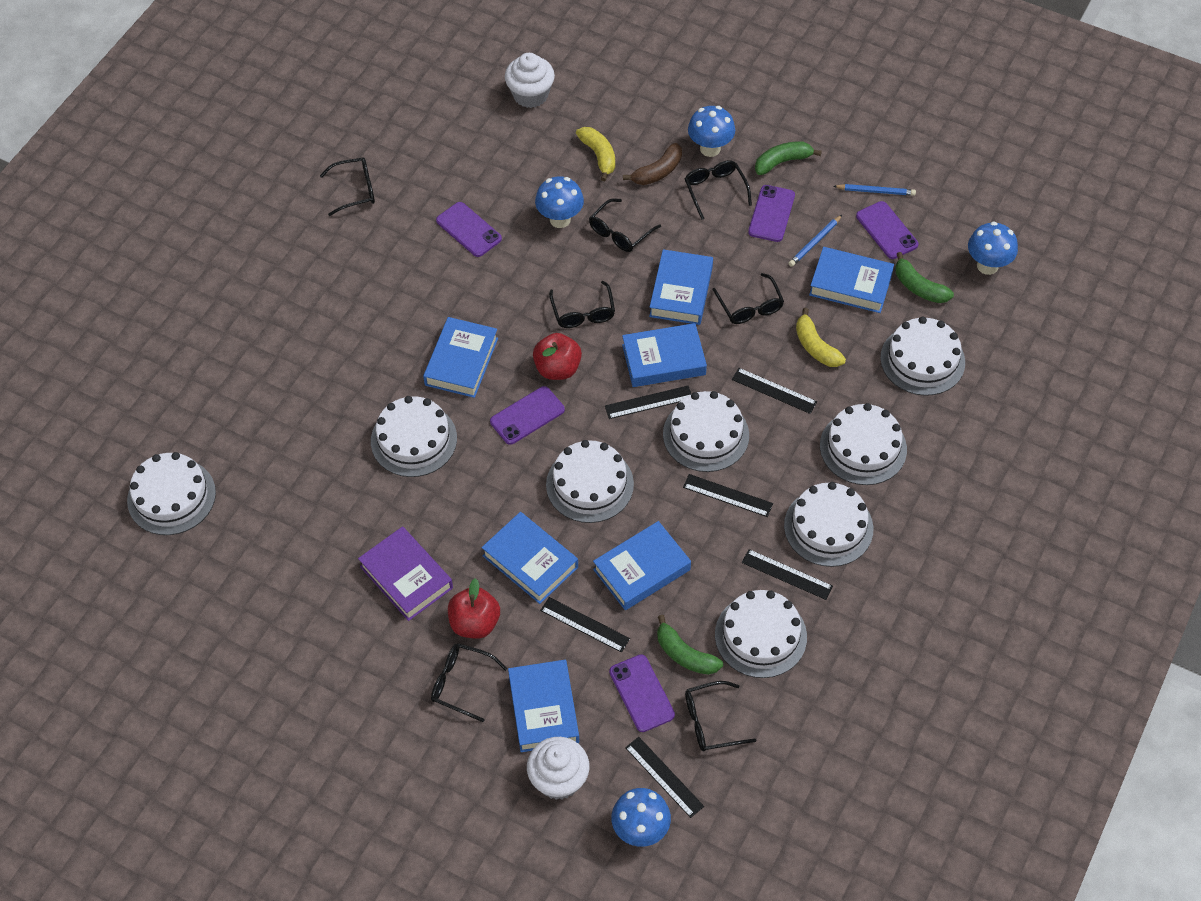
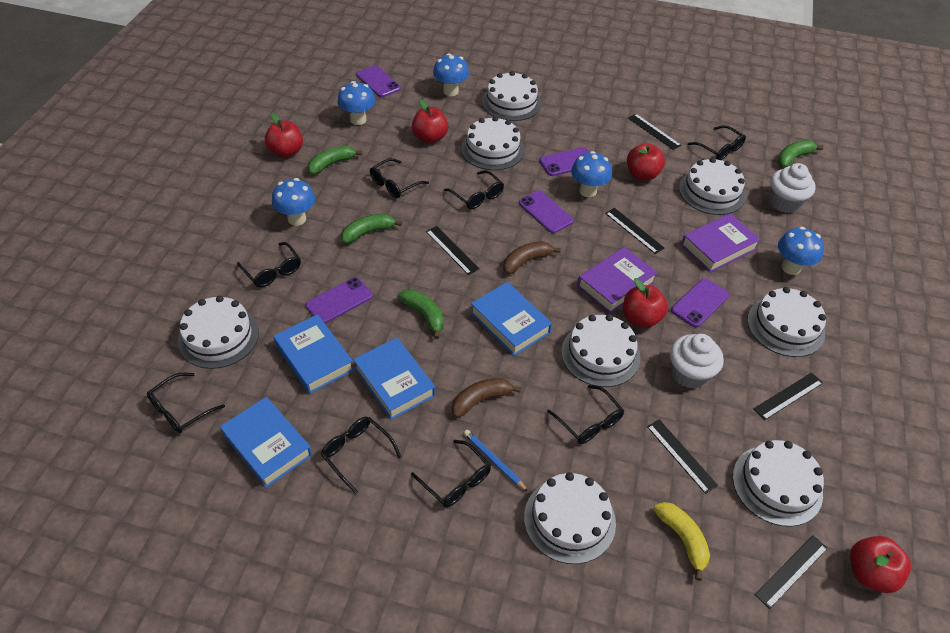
black glasses: 7 -> 8
blue book: 7 -> 4
blue mushroom: 4 -> 5
blue pencil: 2 -> 1
brown banana: 1 -> 2
green banana: 3 -> 4
purple book: 1 -> 2
red apple: 2 -> 5
yellow banana: 2 -> 1

